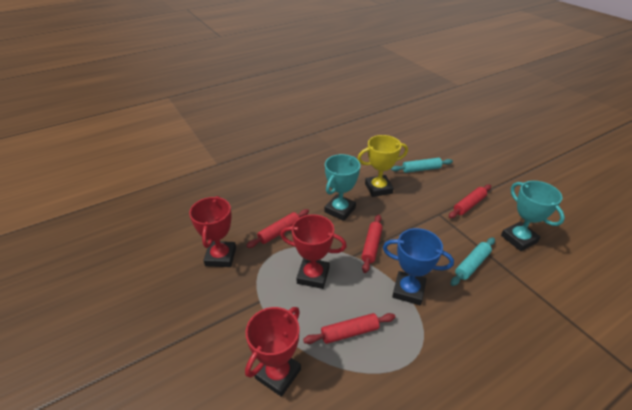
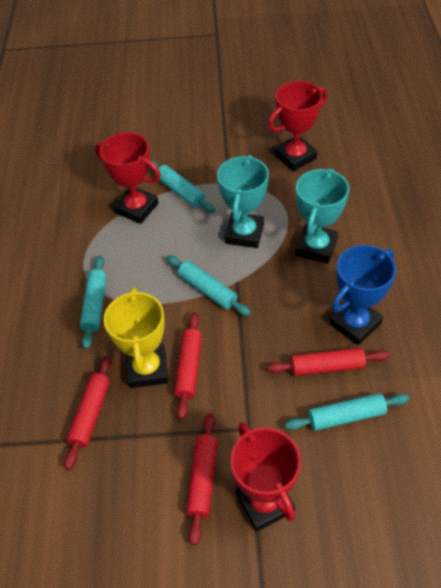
turquoise rolling pin: 2 -> 4

